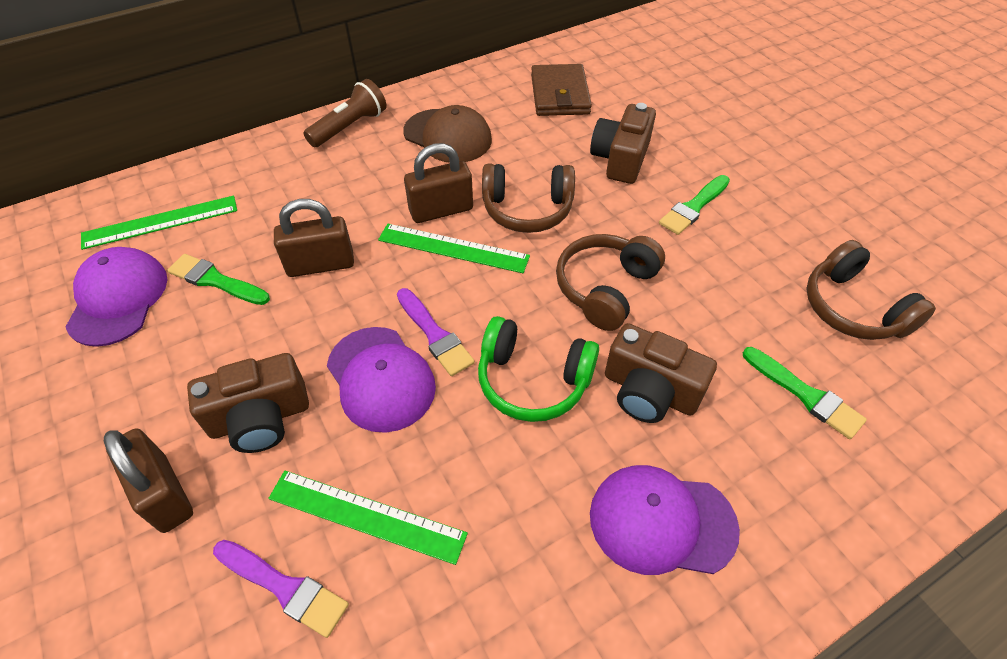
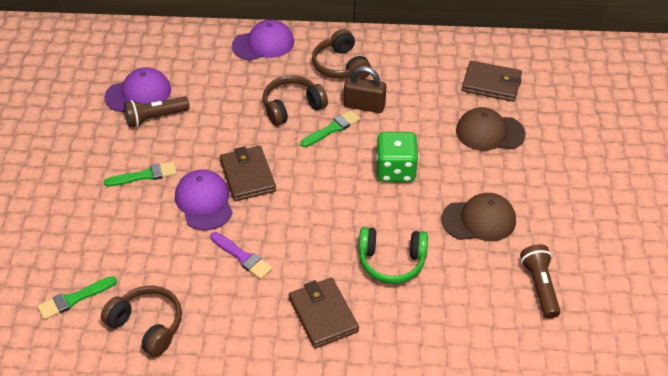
brown camera: 3 -> 0
brown cap: 1 -> 2
brown flashlight: 1 -> 2
brown padlock: 3 -> 1
brown wallet: 1 -> 3
green dice: 0 -> 1
green ruler: 3 -> 0
purple brush: 2 -> 1

